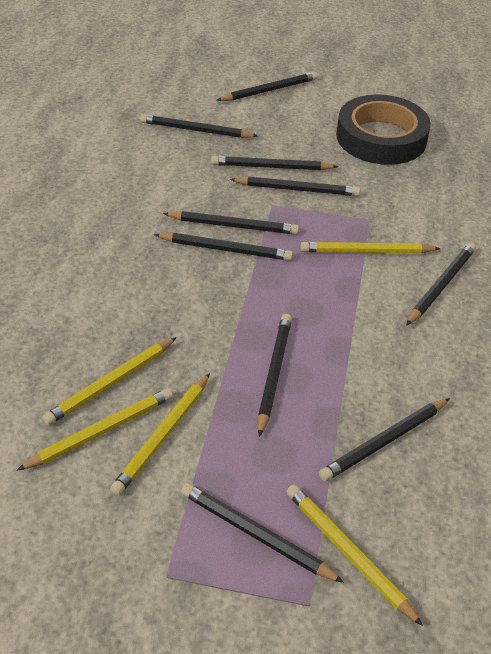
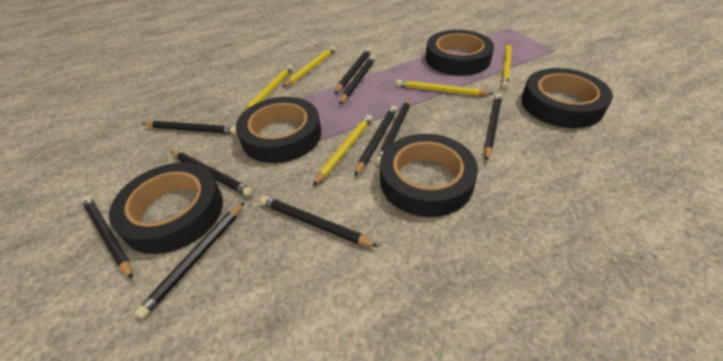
black tape: 1 -> 5

